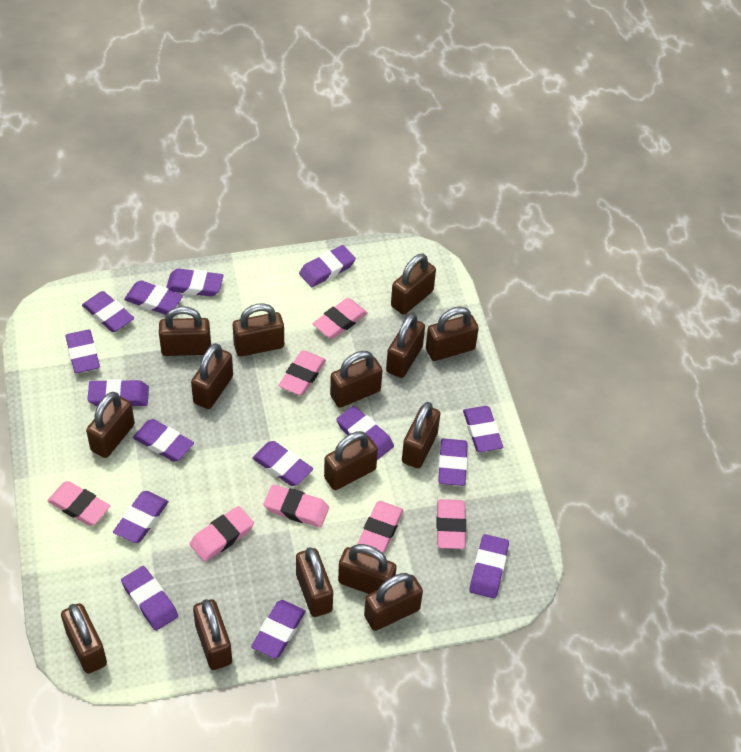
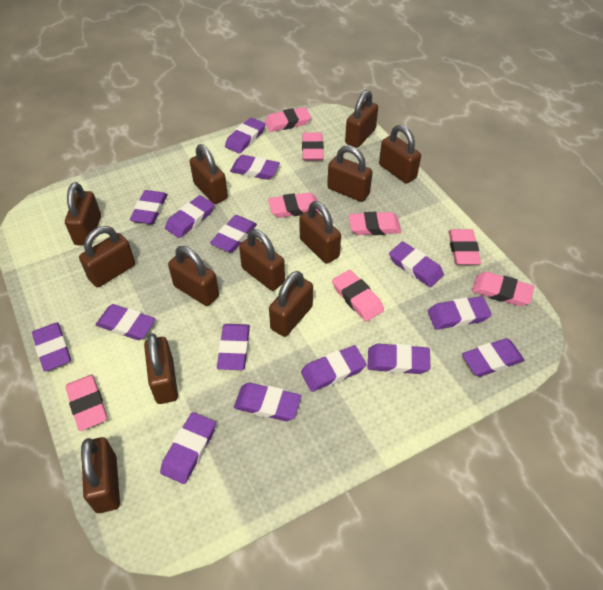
brown padlock: 15 -> 12
pink eraser: 7 -> 8

